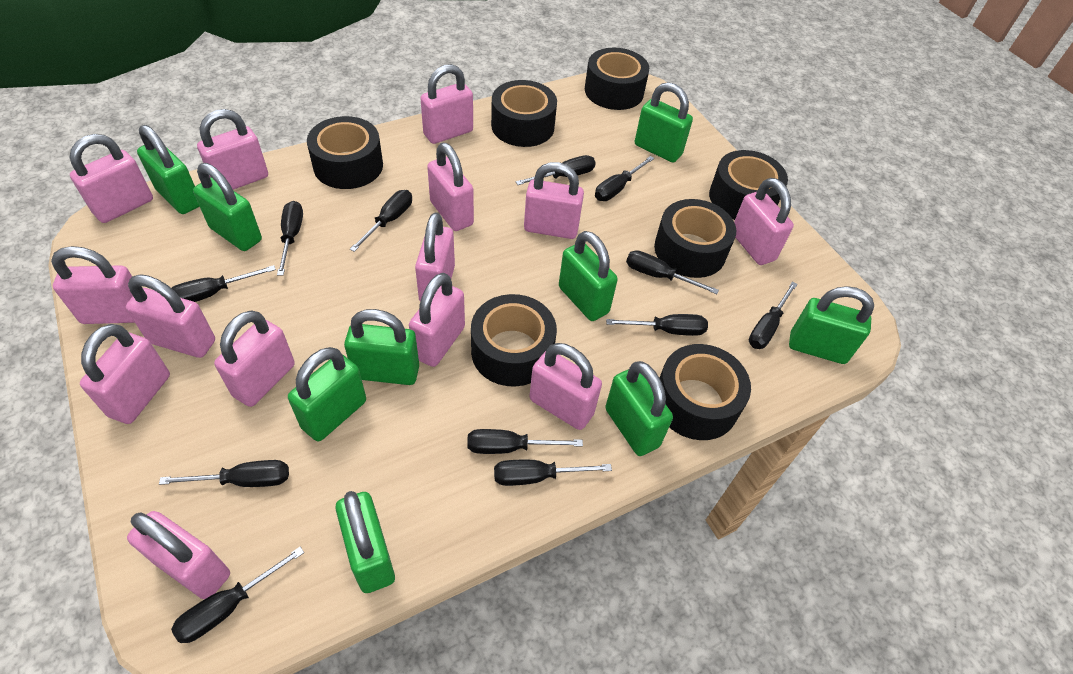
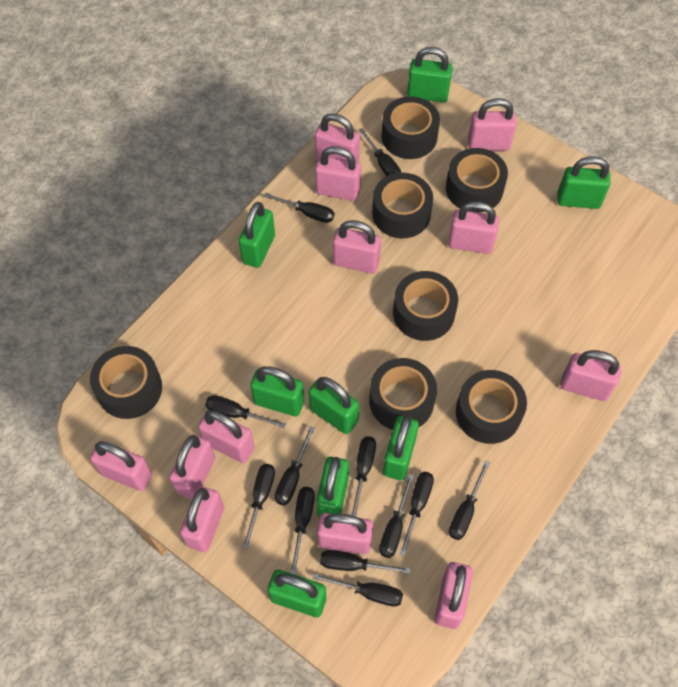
green padlock: 9 -> 8
pink padlock: 14 -> 12

